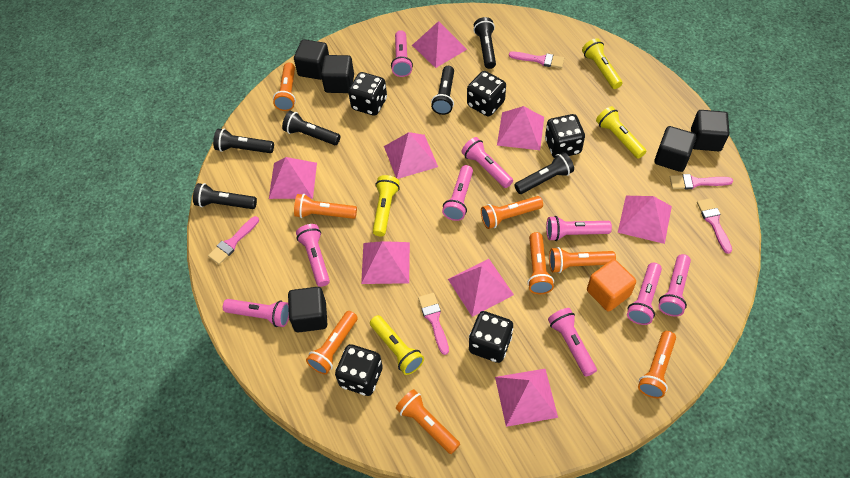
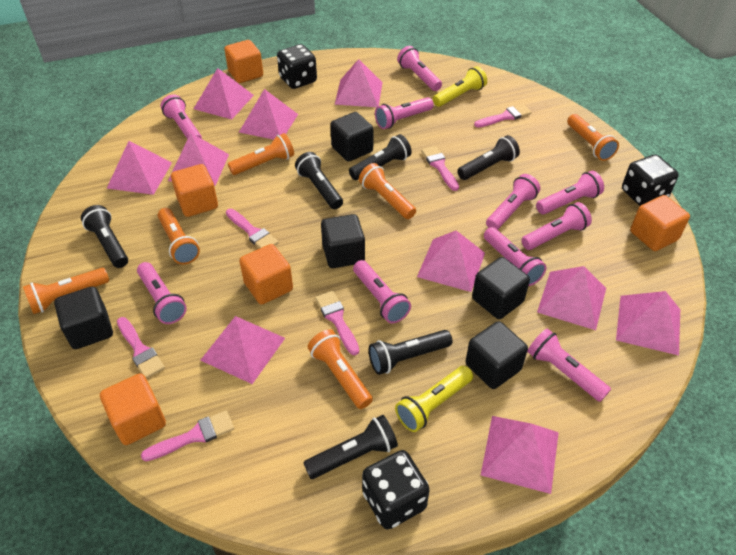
black dice: 5 -> 3
orange cube: 1 -> 5
orange flashlight: 8 -> 6
pink brush: 5 -> 6
pink flashlight: 9 -> 10
pink pyramid: 8 -> 10
yellow flashlight: 4 -> 2

